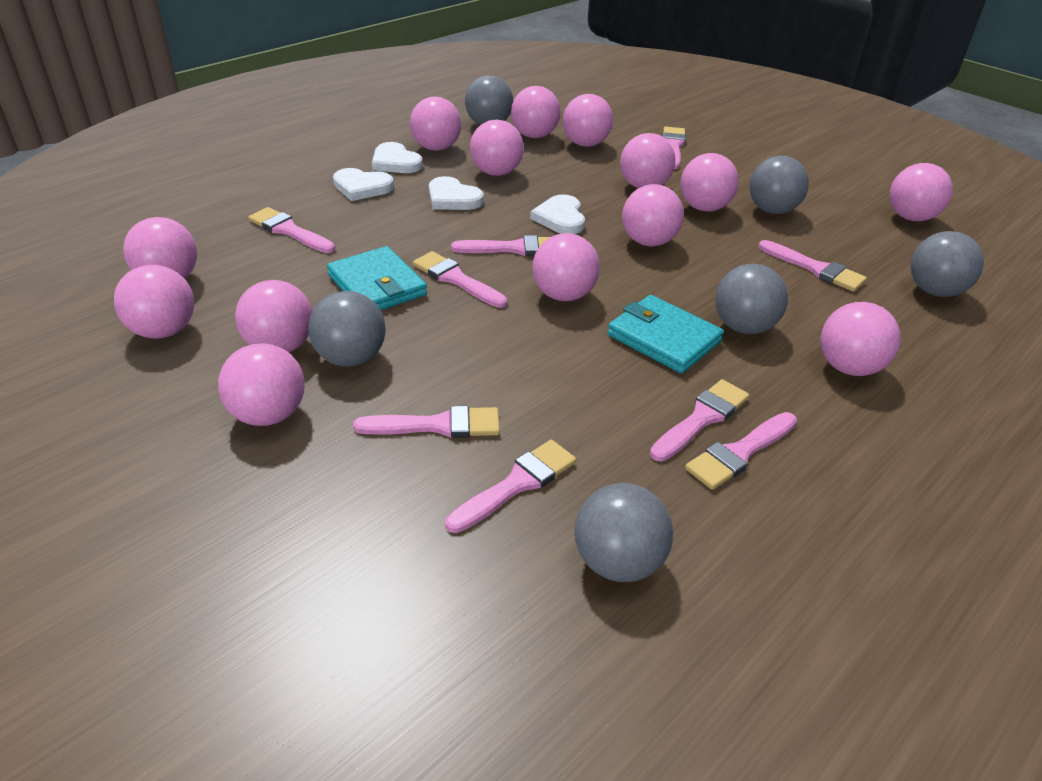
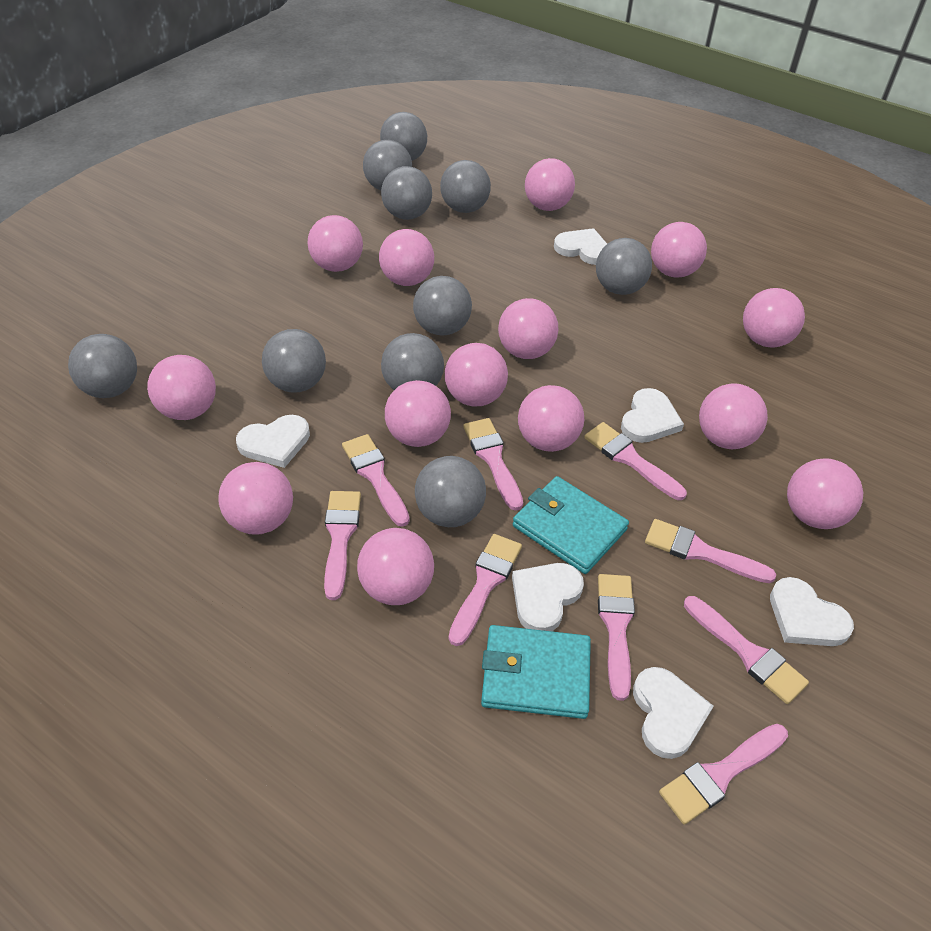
grey ball: 6 -> 10
white heart: 4 -> 6

